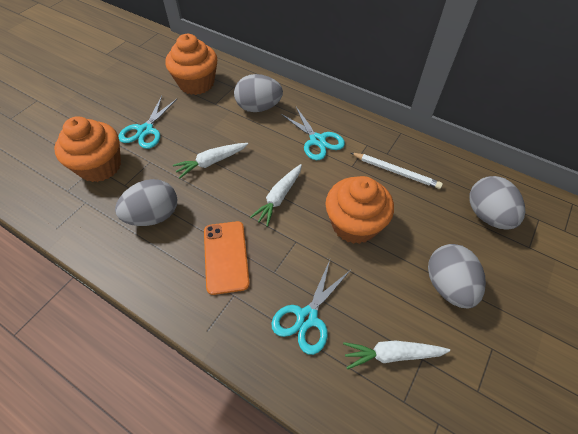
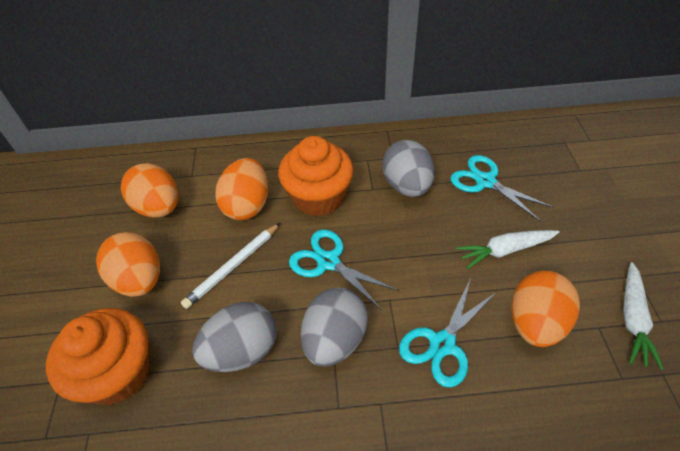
grey egg: 4 -> 3
orange cupcake: 3 -> 2
orange egg: 0 -> 4
orange phone: 1 -> 0
white carrot: 3 -> 2

